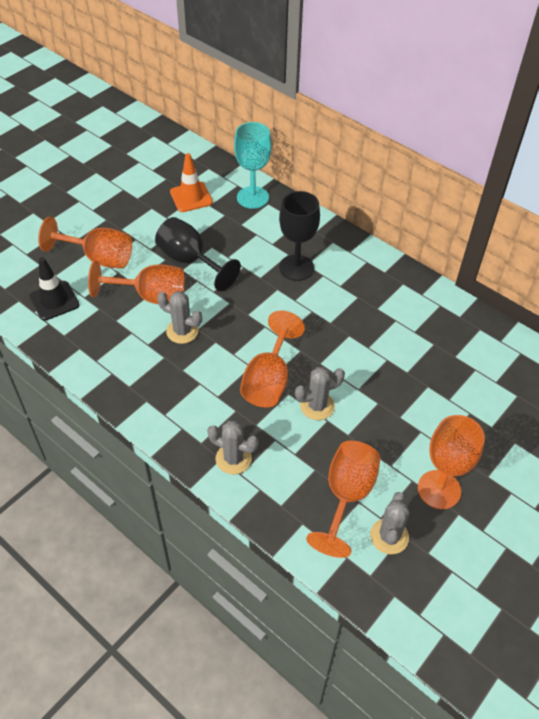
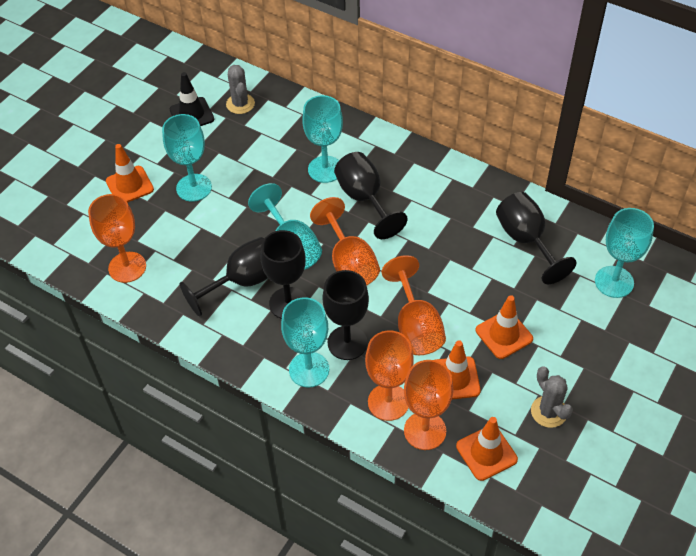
black goblet: 2 -> 5
grey cactus: 4 -> 2
orange traffic cone: 1 -> 4
turquoise goblet: 1 -> 5

